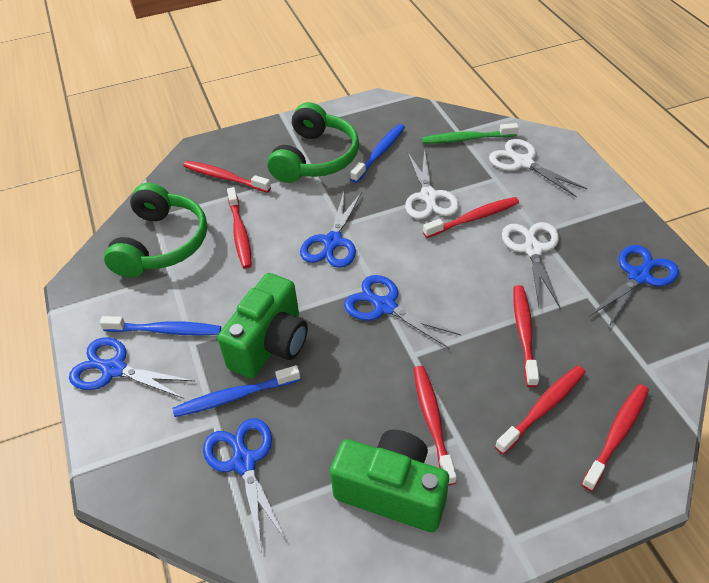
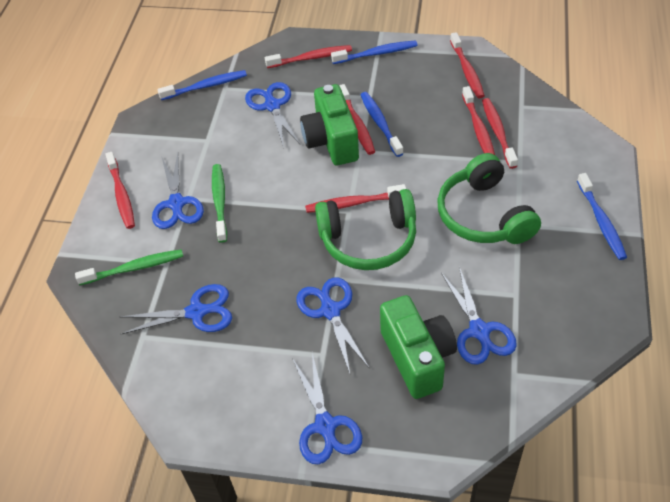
blue scissors: 5 -> 6
blue toothbrush: 3 -> 4
green toothbrush: 1 -> 2
white scissors: 3 -> 0

